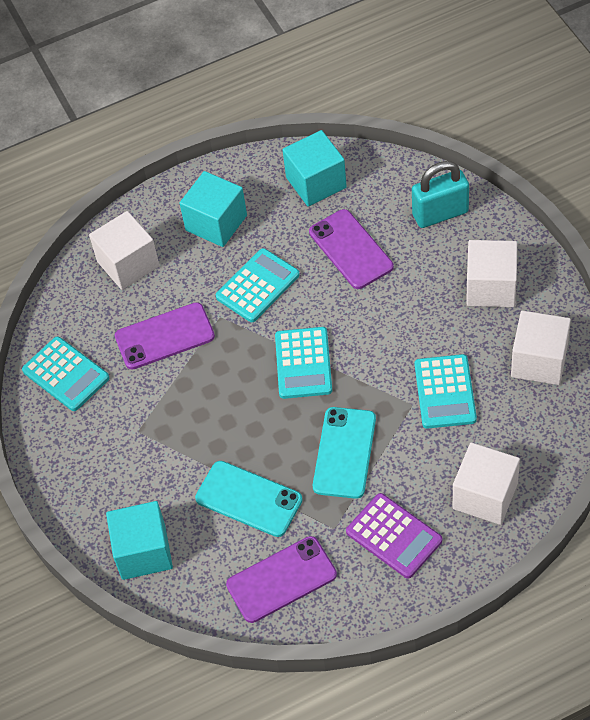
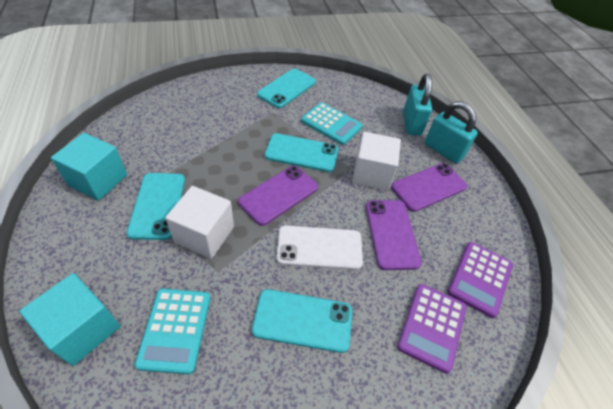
purple calculator: 1 -> 2
turquoise calculator: 4 -> 2
turquoise cube: 3 -> 2
turquoise padlock: 1 -> 2
turquoise phone: 2 -> 4
white cube: 4 -> 2
white phone: 0 -> 1

